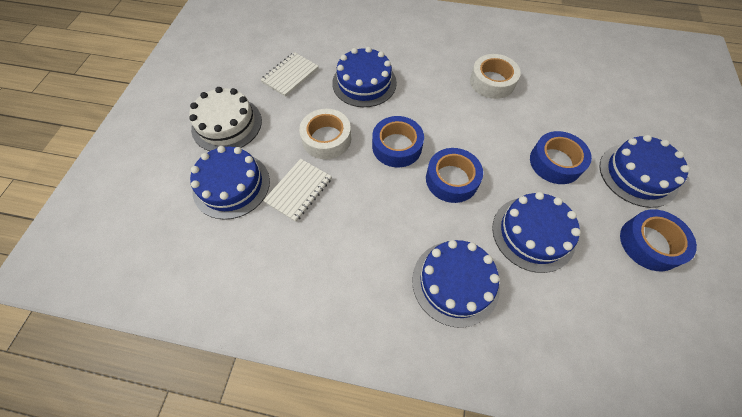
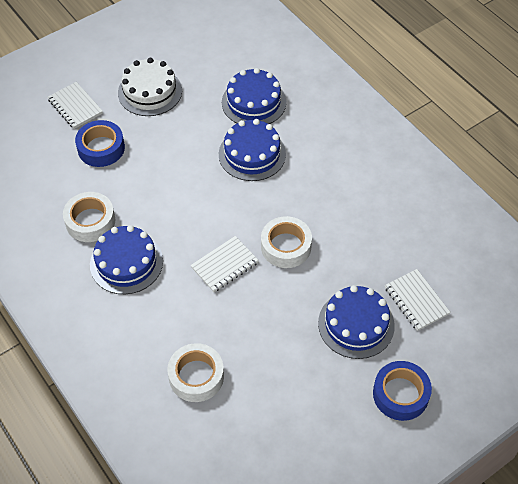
blue cake: 5 -> 4
blue tape: 4 -> 2
white notebook: 2 -> 3
white tape: 2 -> 3

